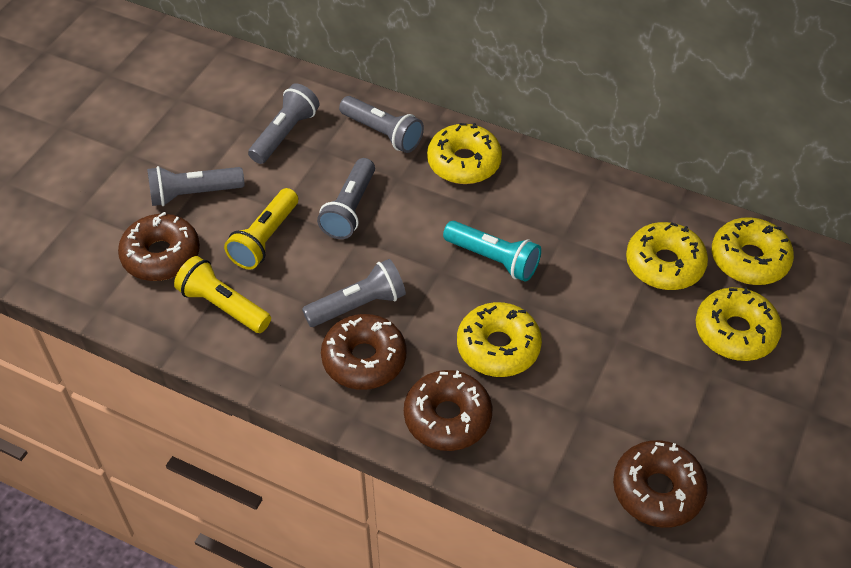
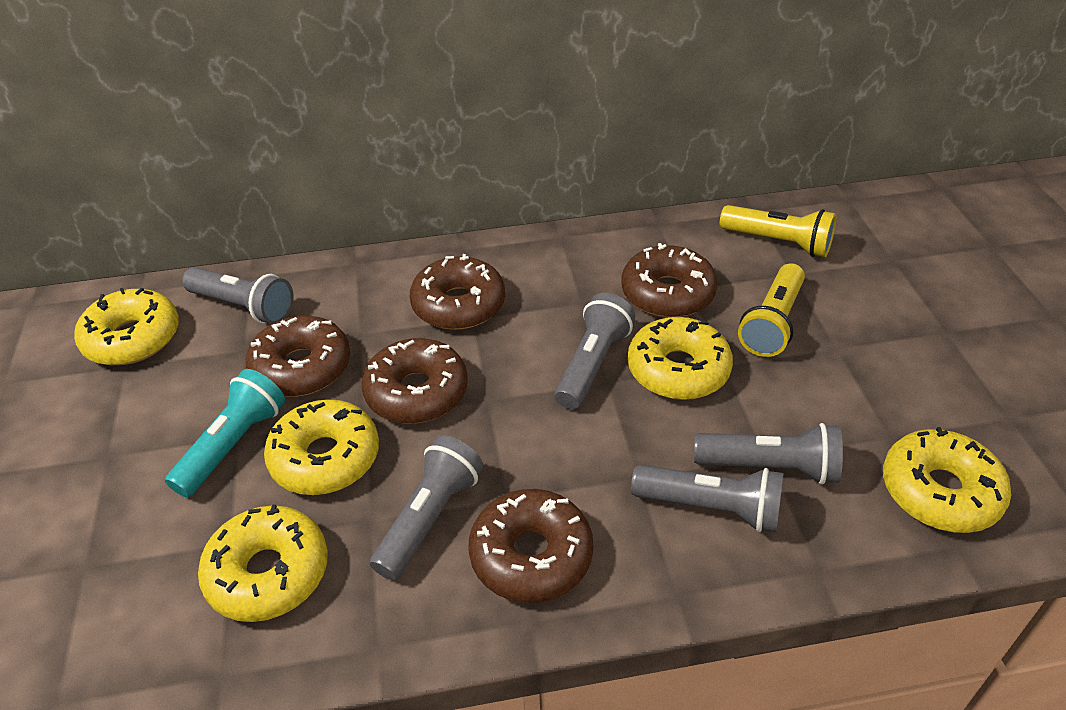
brown donut: 4 -> 5

